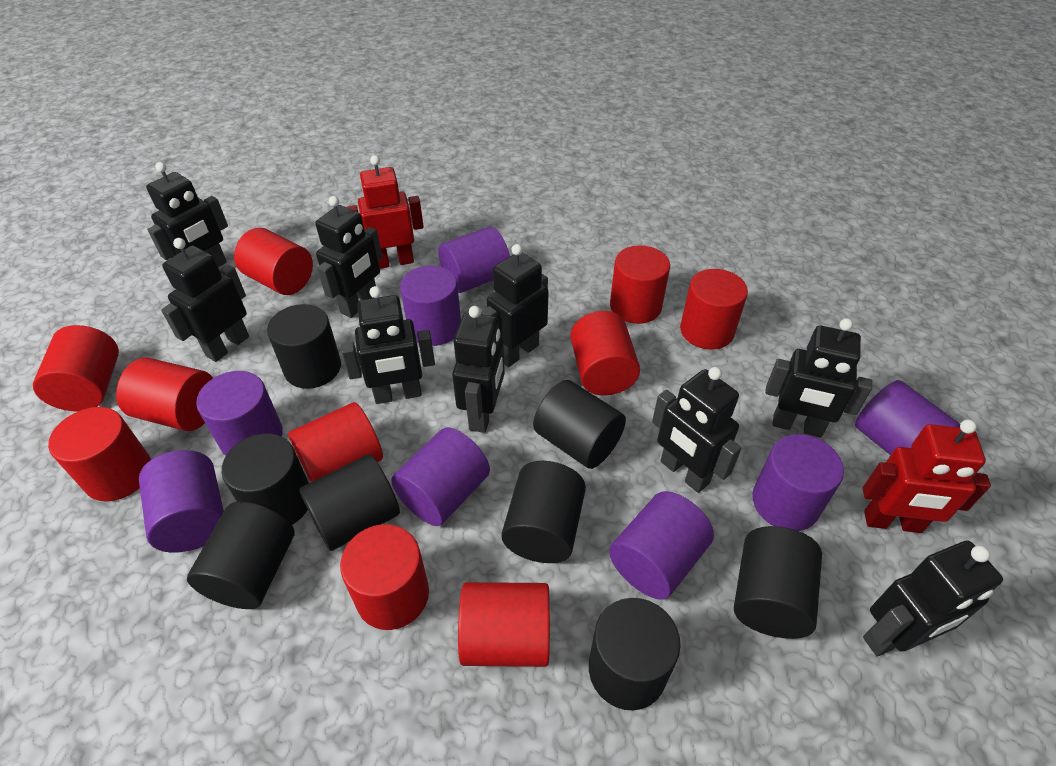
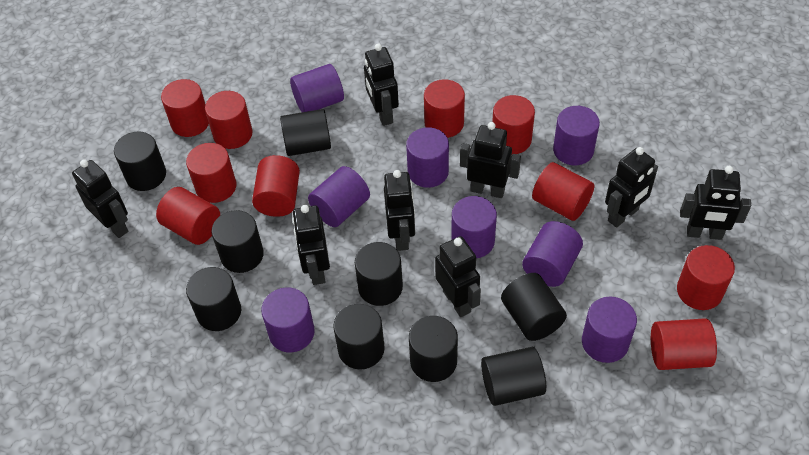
black cylinder: 8 -> 9
black robot: 9 -> 8
red robot: 2 -> 0

